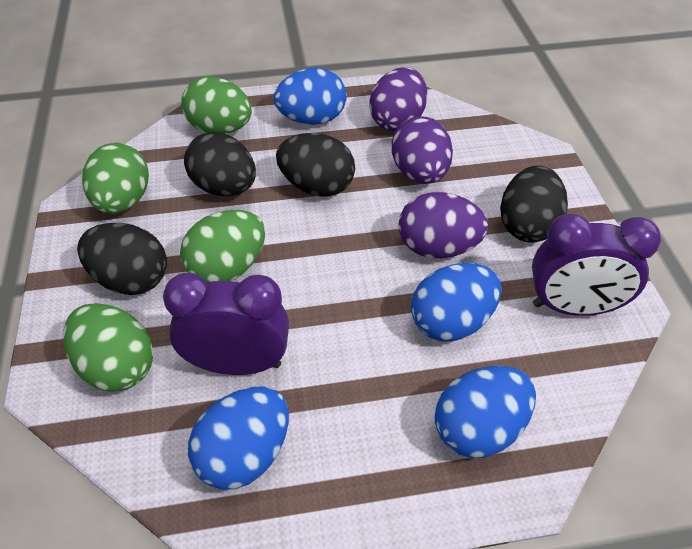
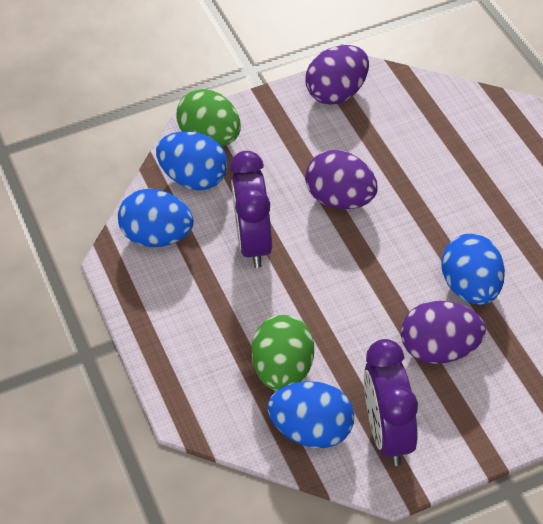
black egg: 4 -> 0
green egg: 4 -> 2

